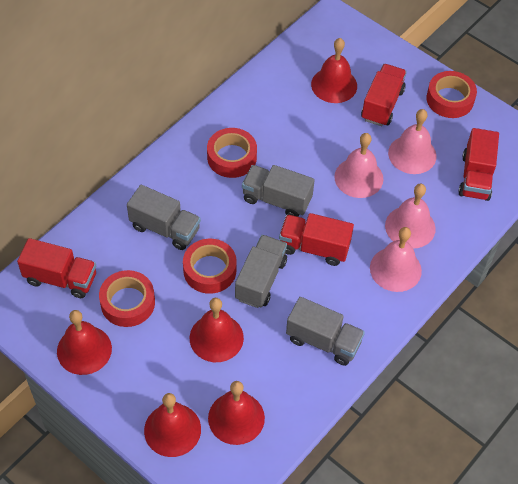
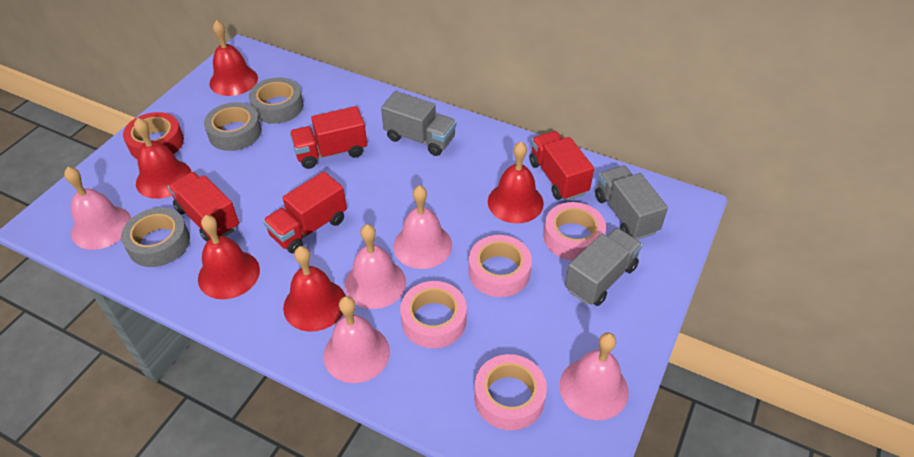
grey tape: 0 -> 3
grey truck: 4 -> 3
pink bell: 4 -> 5
pink tape: 0 -> 4
red tape: 4 -> 1

